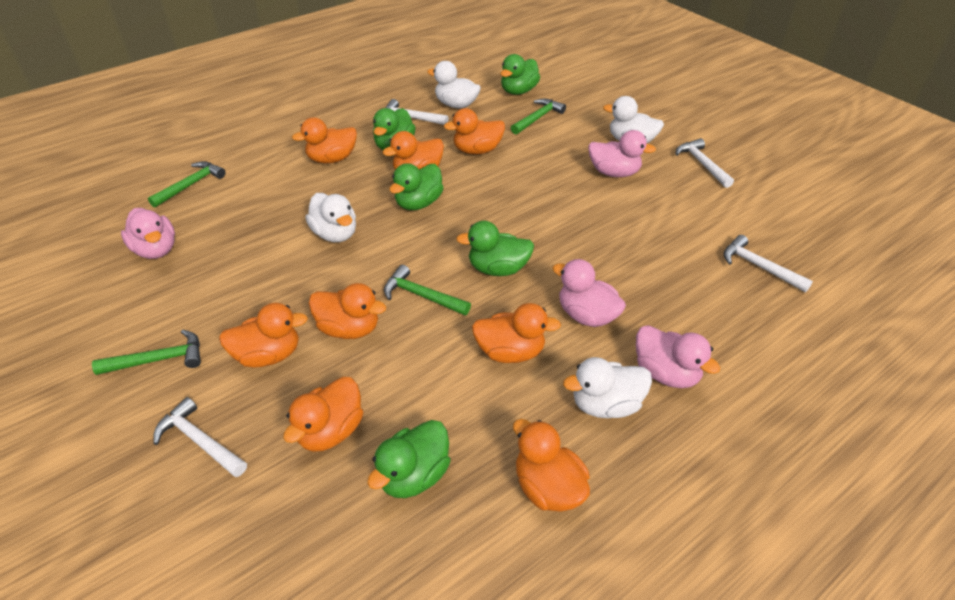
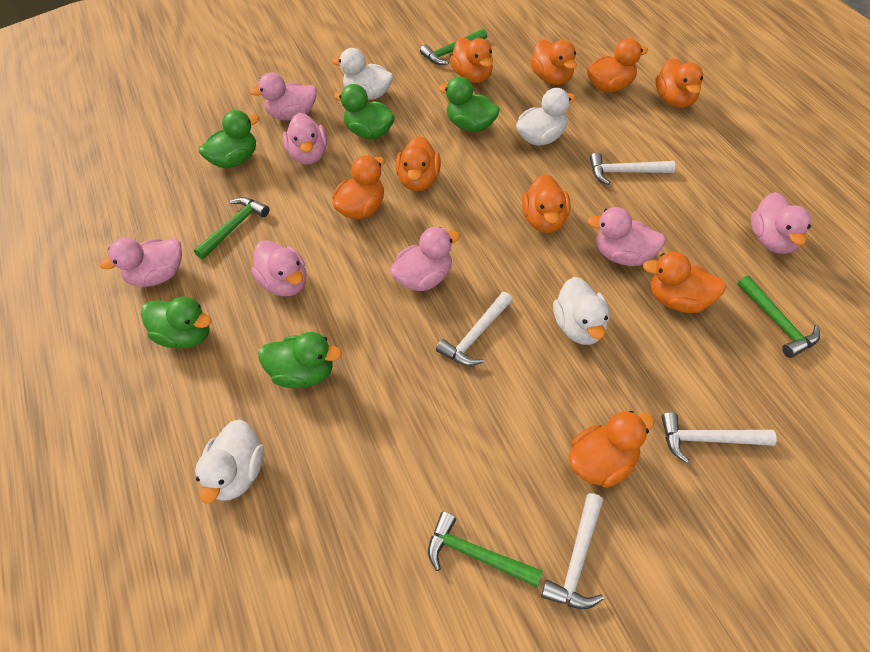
orange duck: 8 -> 9
pink duck: 4 -> 7

